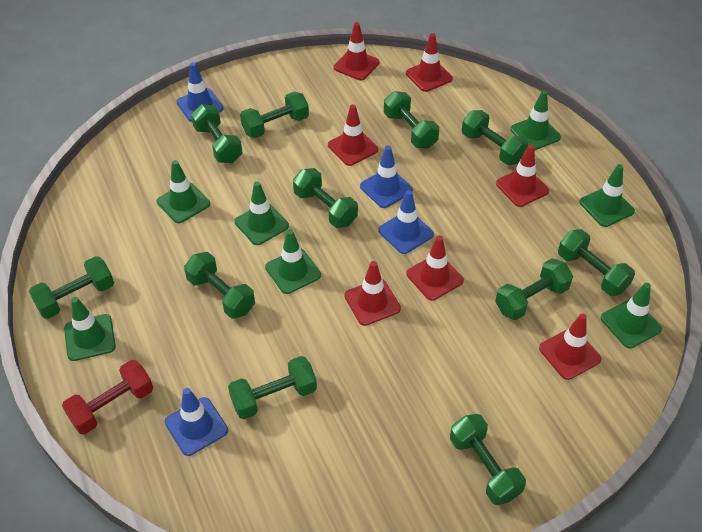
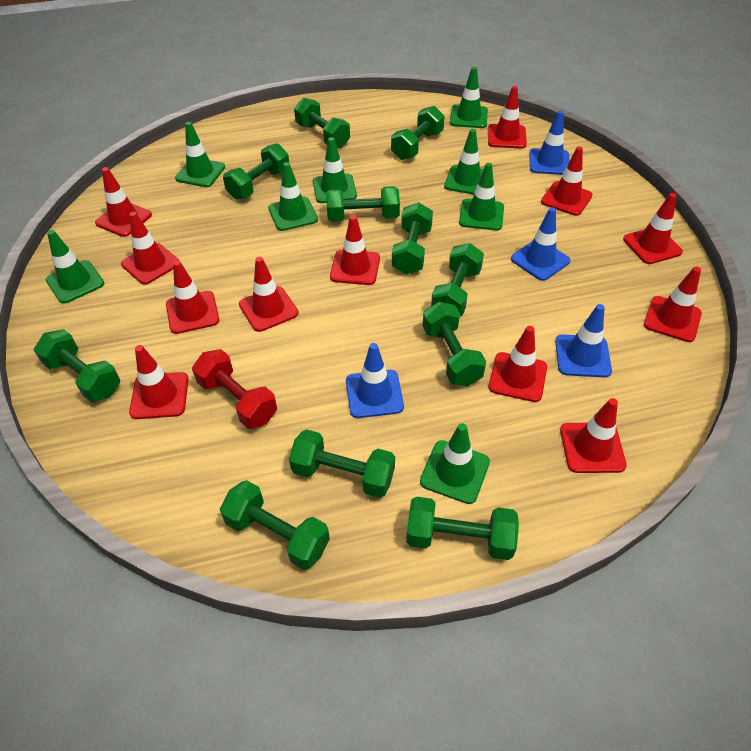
green traffic cone: 7 -> 8
red traffic cone: 7 -> 12

